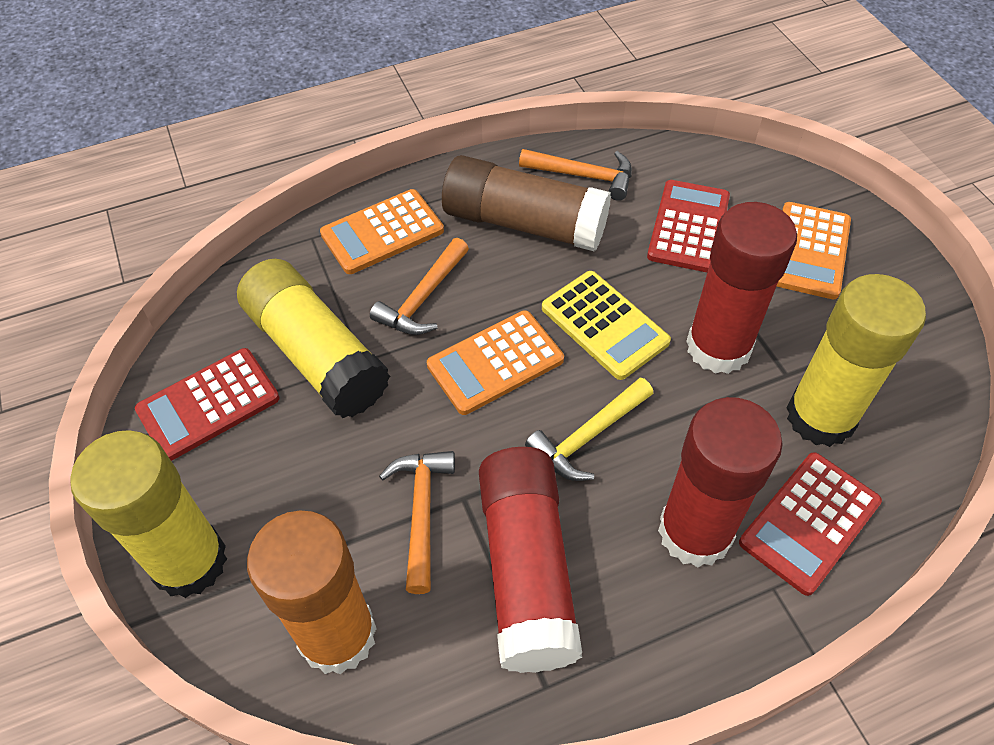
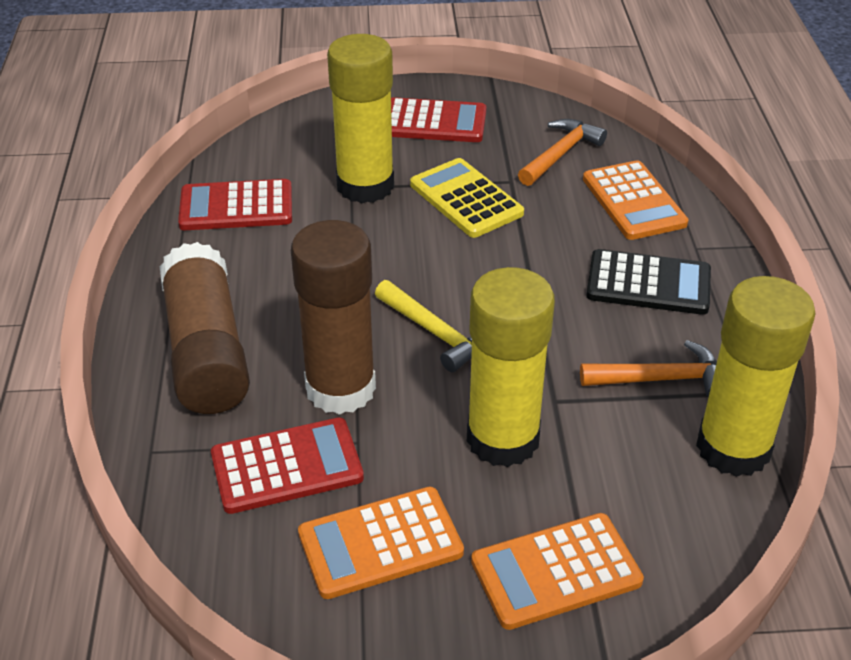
black calculator: 0 -> 1
brown glue stick: 1 -> 2
orange glue stick: 1 -> 0
orange hammer: 3 -> 2
red glue stick: 3 -> 0

